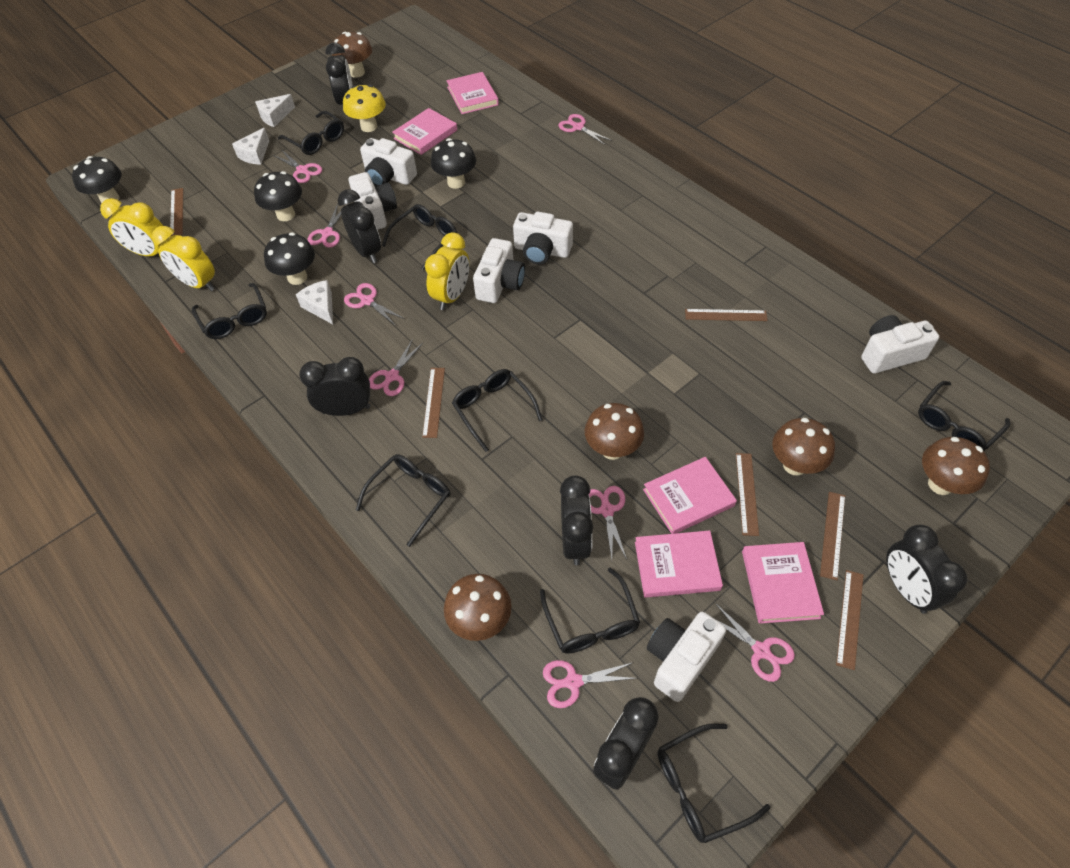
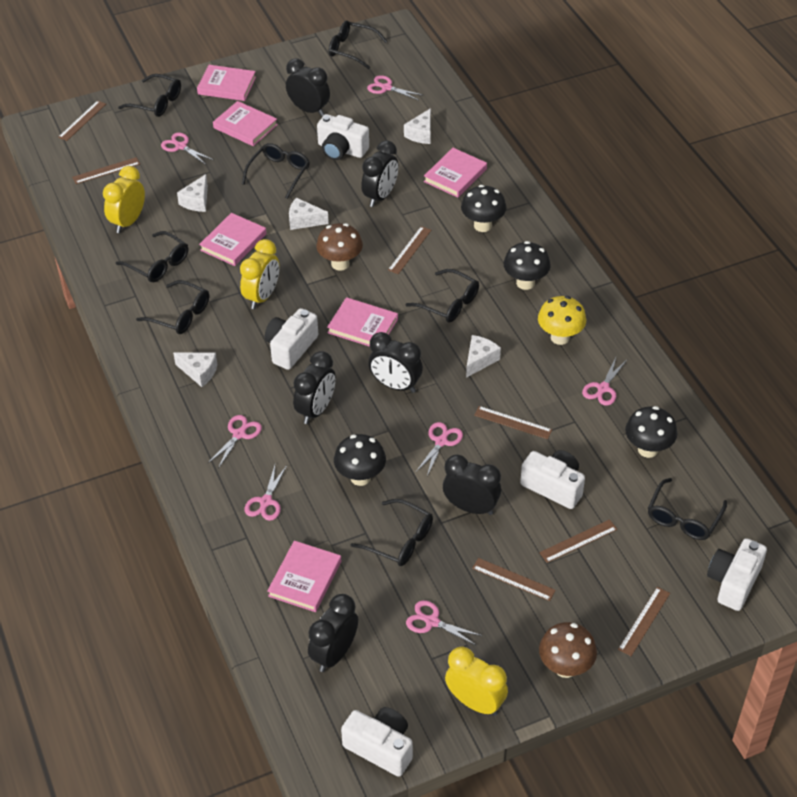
brown mushroom: 5 -> 2
brown ruler: 6 -> 7
pink book: 5 -> 6
pink scissors: 8 -> 7
white camera: 6 -> 5
white cheese: 3 -> 5

